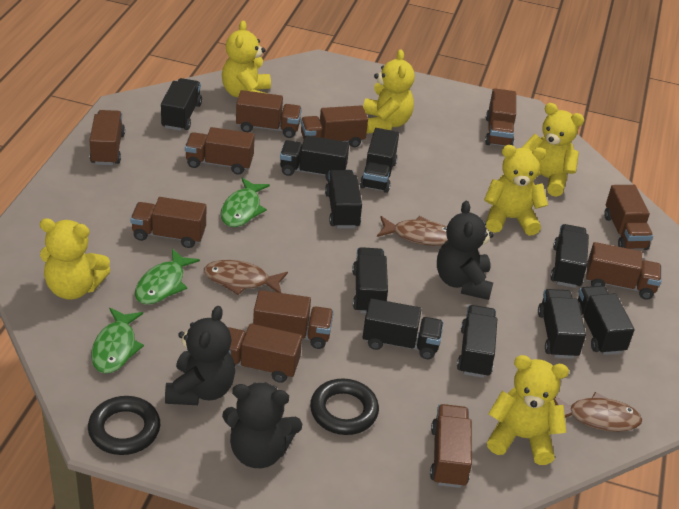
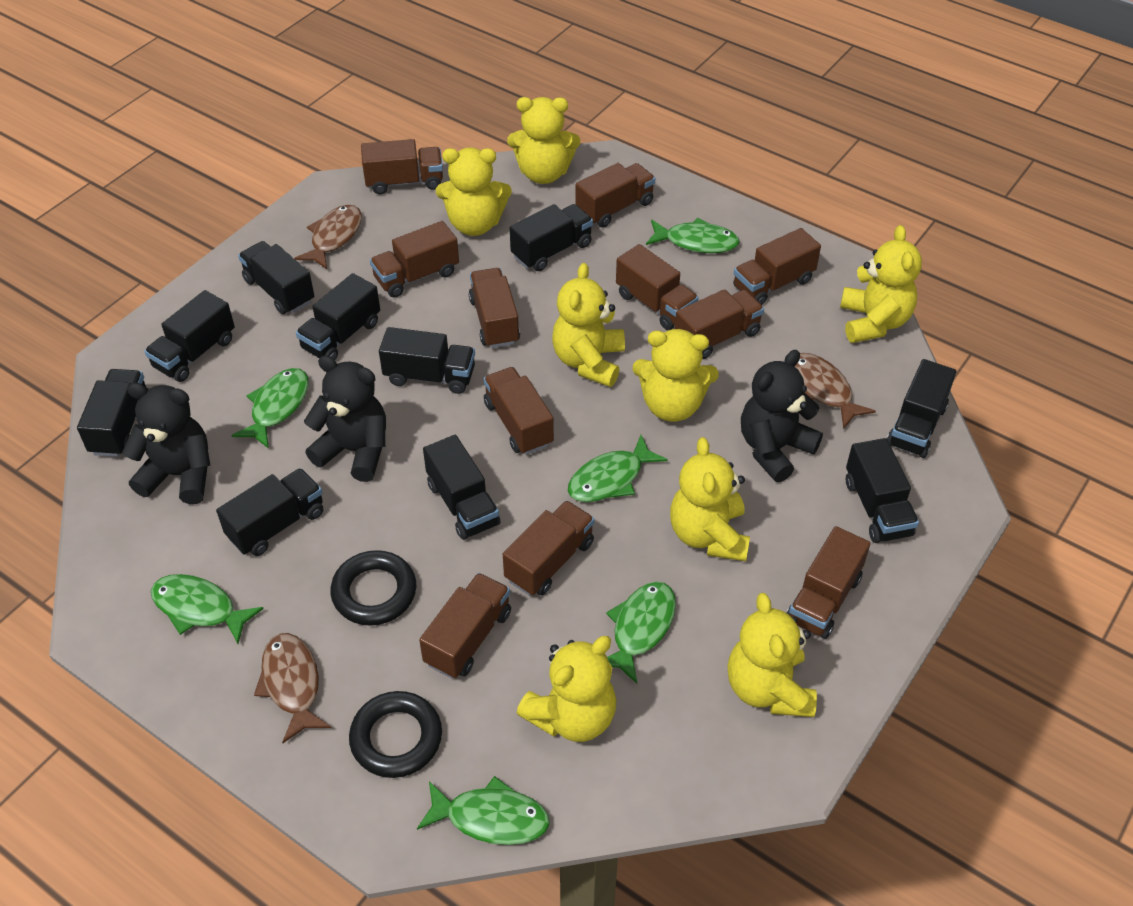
green fish: 3 -> 6
yellow teddy bear: 6 -> 8

